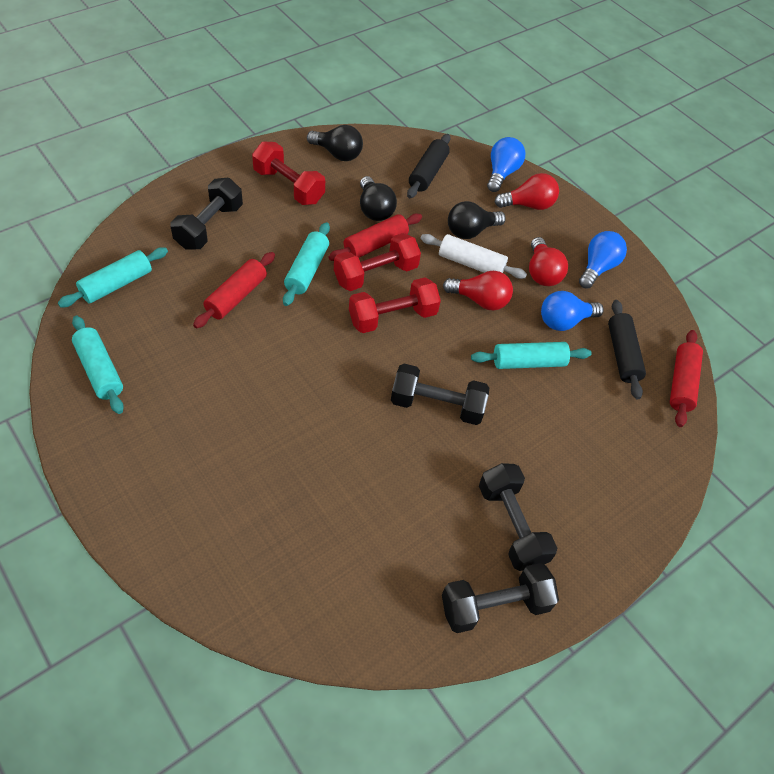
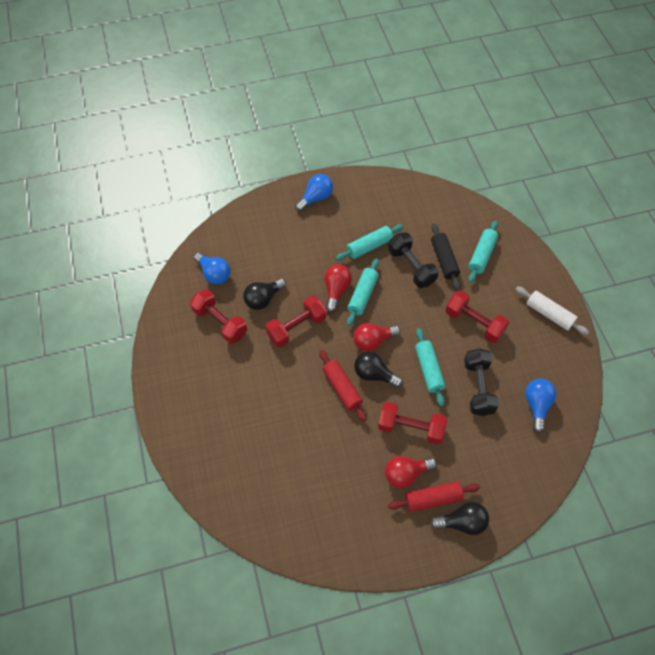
black dumbbell: 4 -> 2
black rolling pin: 2 -> 1
red dumbbell: 3 -> 4
red rolling pin: 3 -> 2

